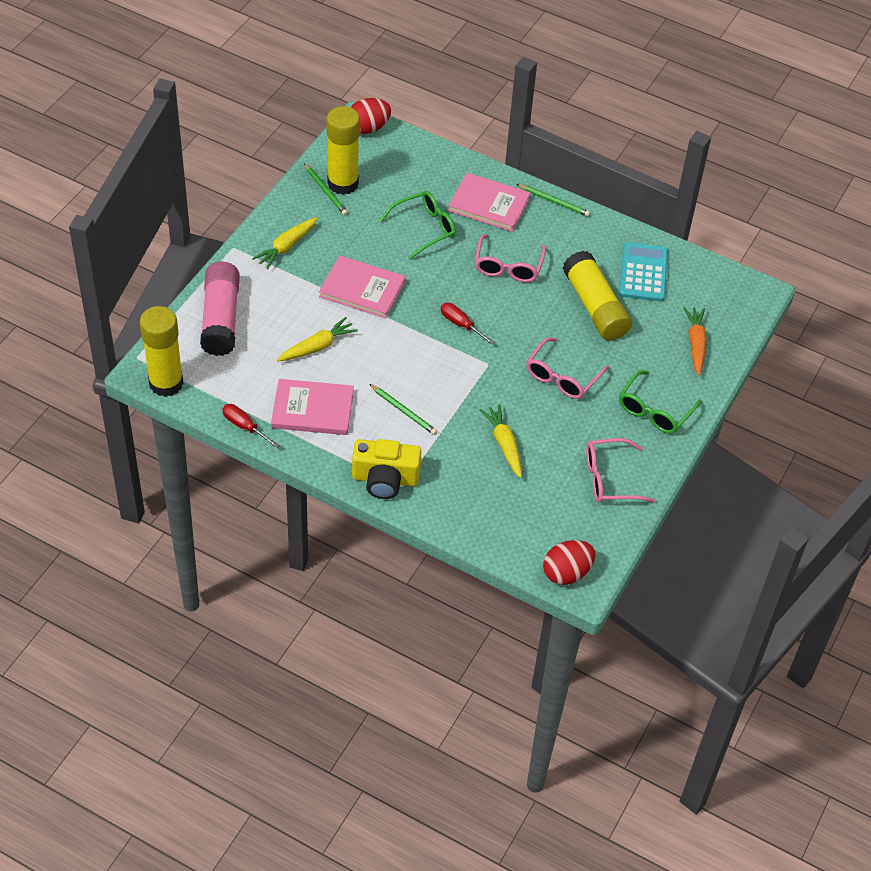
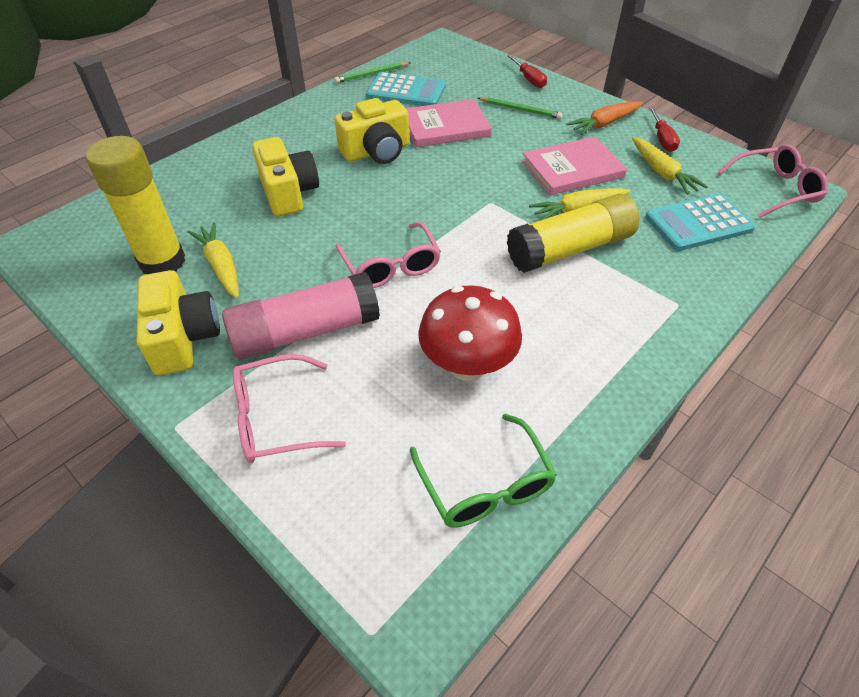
green glasses: 2 -> 1
green pencil: 3 -> 2
pink book: 3 -> 2
red egg: 2 -> 0
red mushroom: 0 -> 1
turquoise calculator: 1 -> 2
yellow camera: 1 -> 3
yellow glue stick: 3 -> 2

